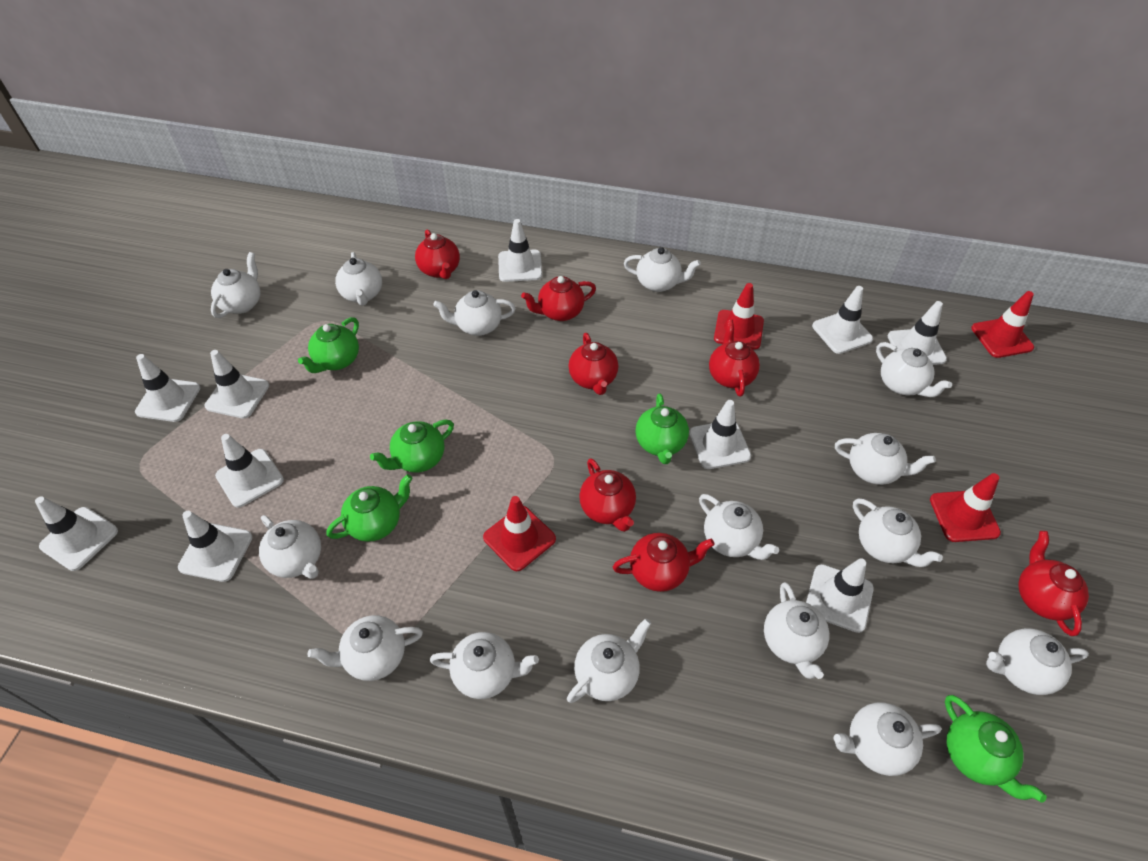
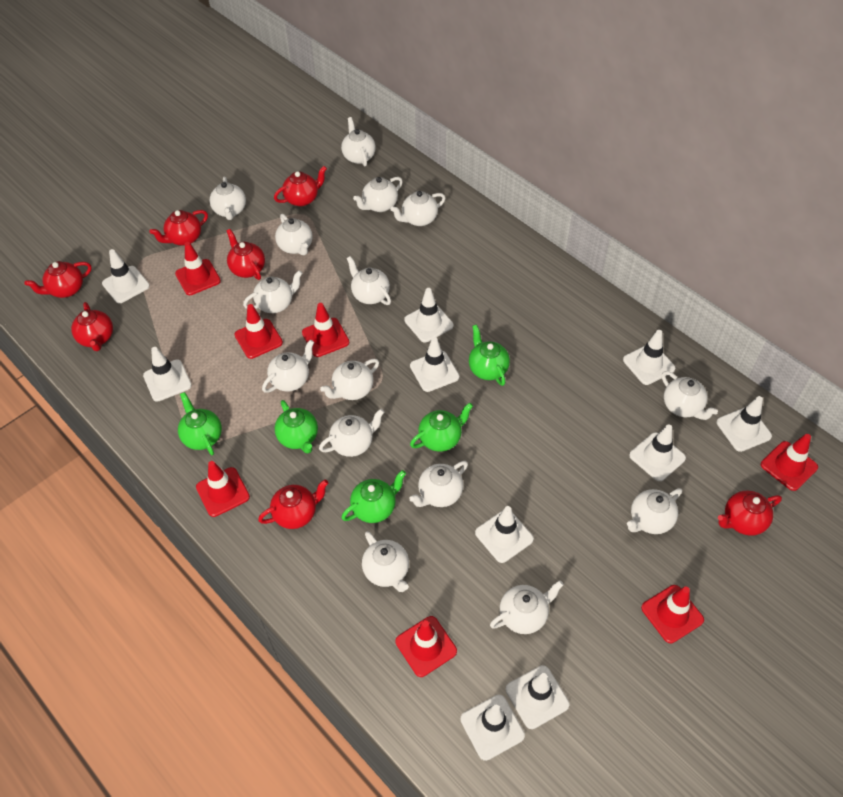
red traffic cone: 4 -> 7

